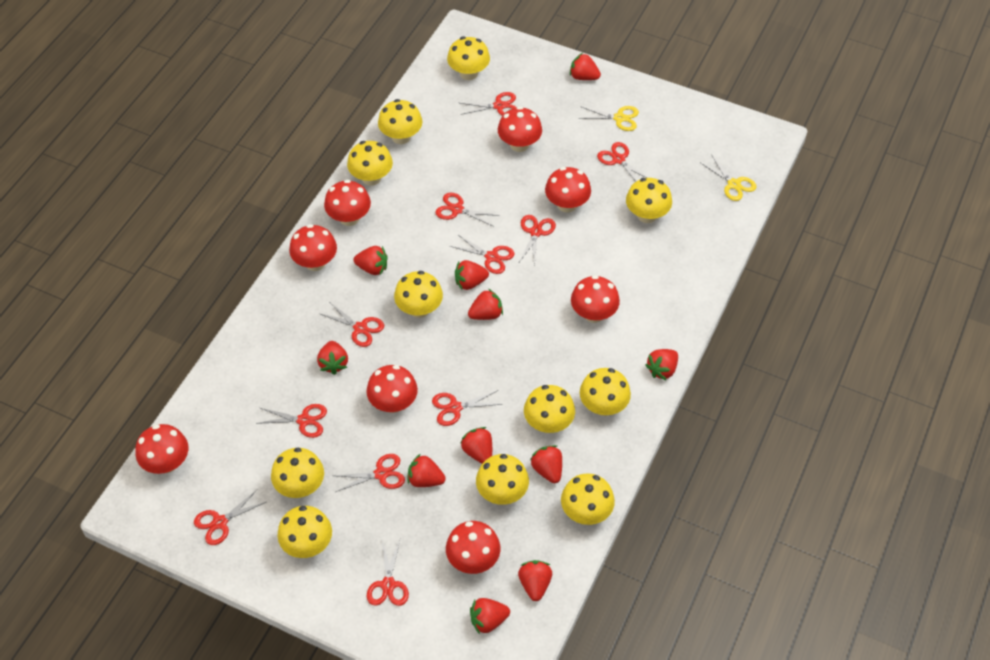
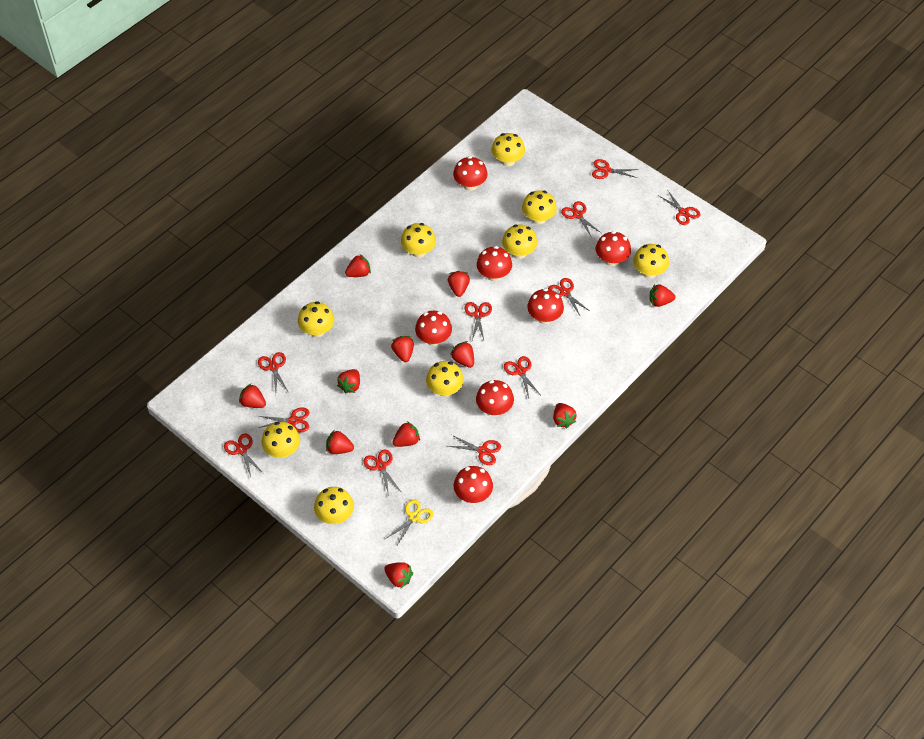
red mushroom: 8 -> 7
yellow mushroom: 11 -> 9
yellow scissors: 2 -> 1

